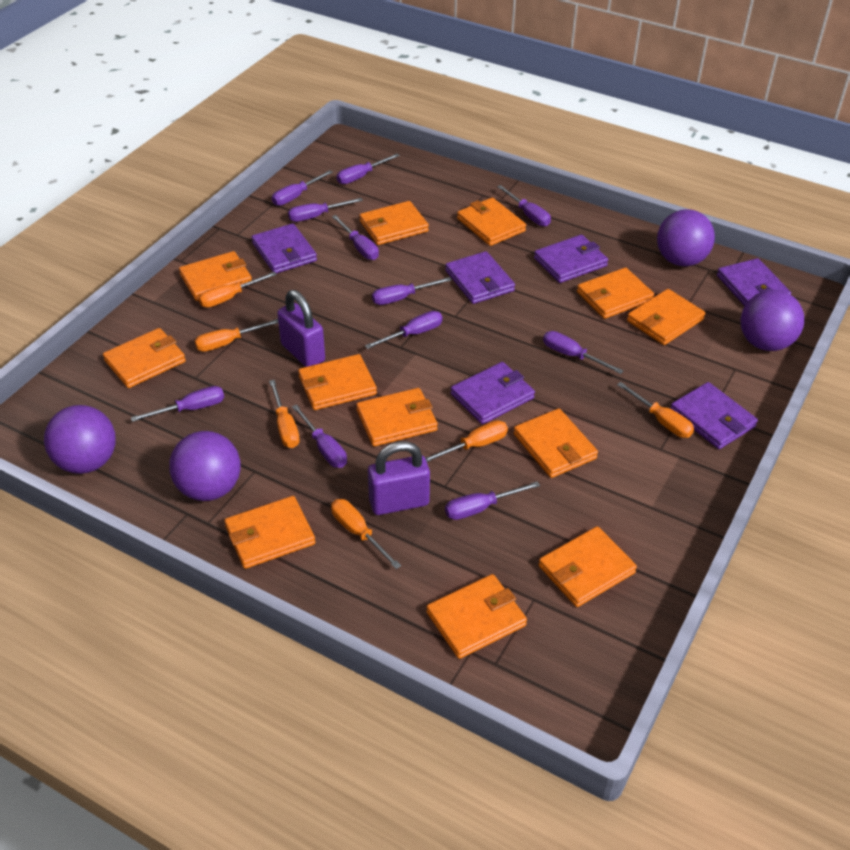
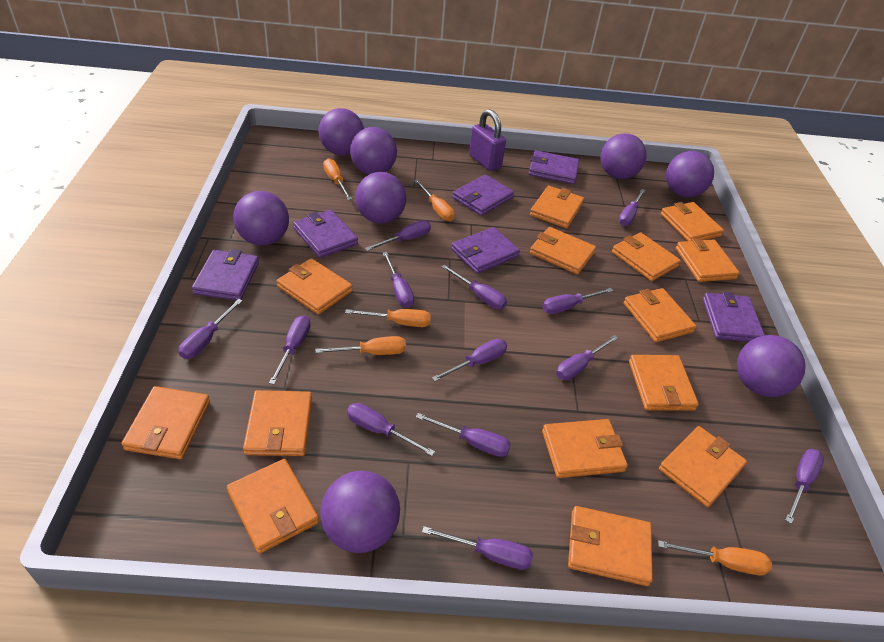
orange screwdriver: 6 -> 5
orange wallet: 12 -> 14
purple ball: 4 -> 8
purple padlock: 2 -> 1
purple screwdriver: 11 -> 13

